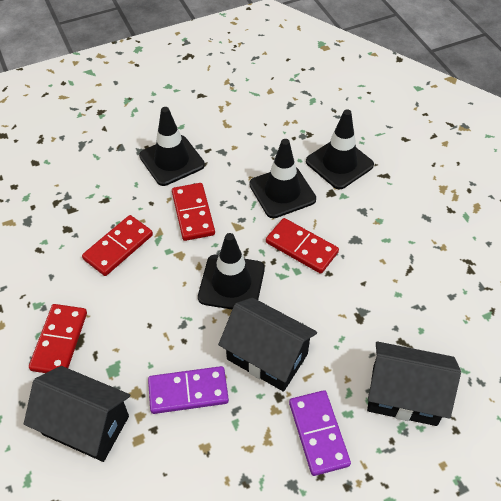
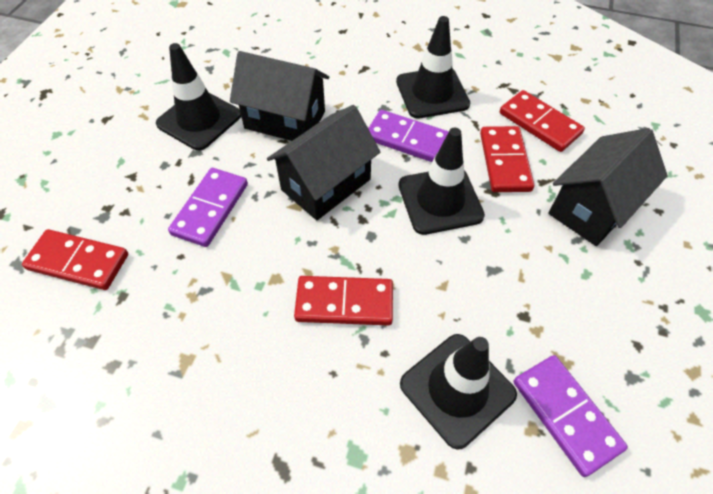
purple domino: 2 -> 3

